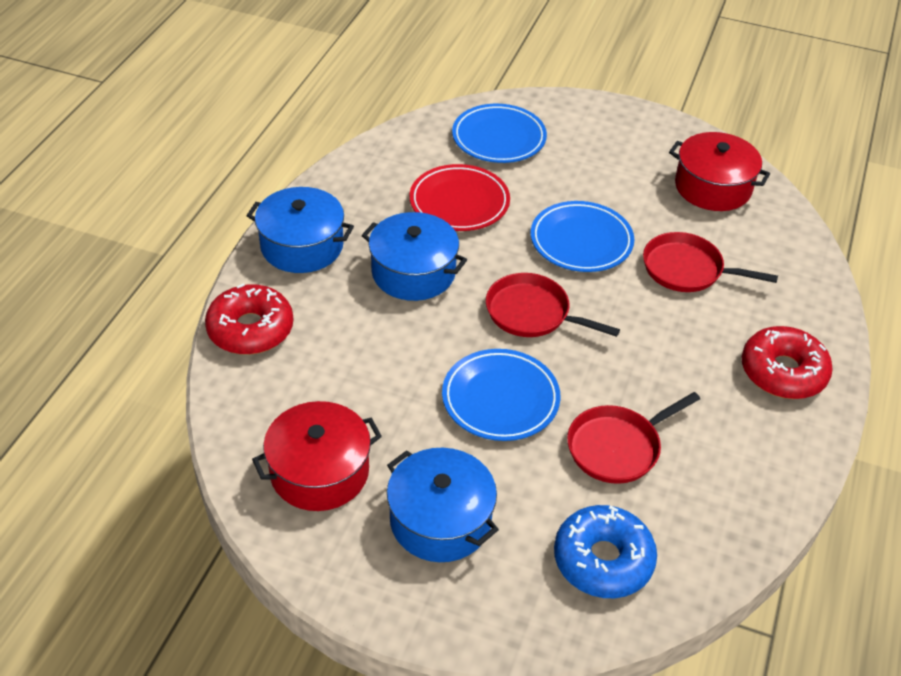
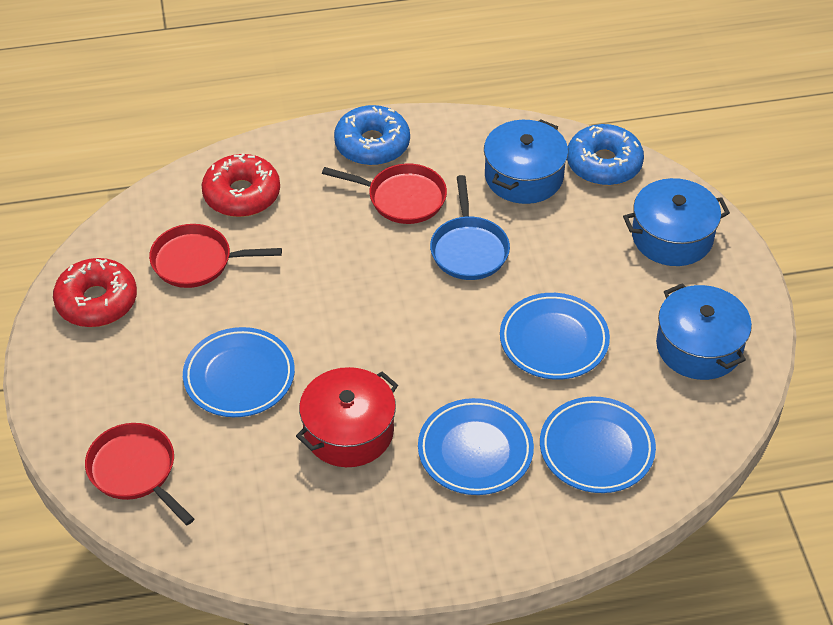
blue donut: 1 -> 2
blue pan: 0 -> 1
blue plate: 3 -> 4
red plate: 1 -> 0
red pot: 2 -> 1

